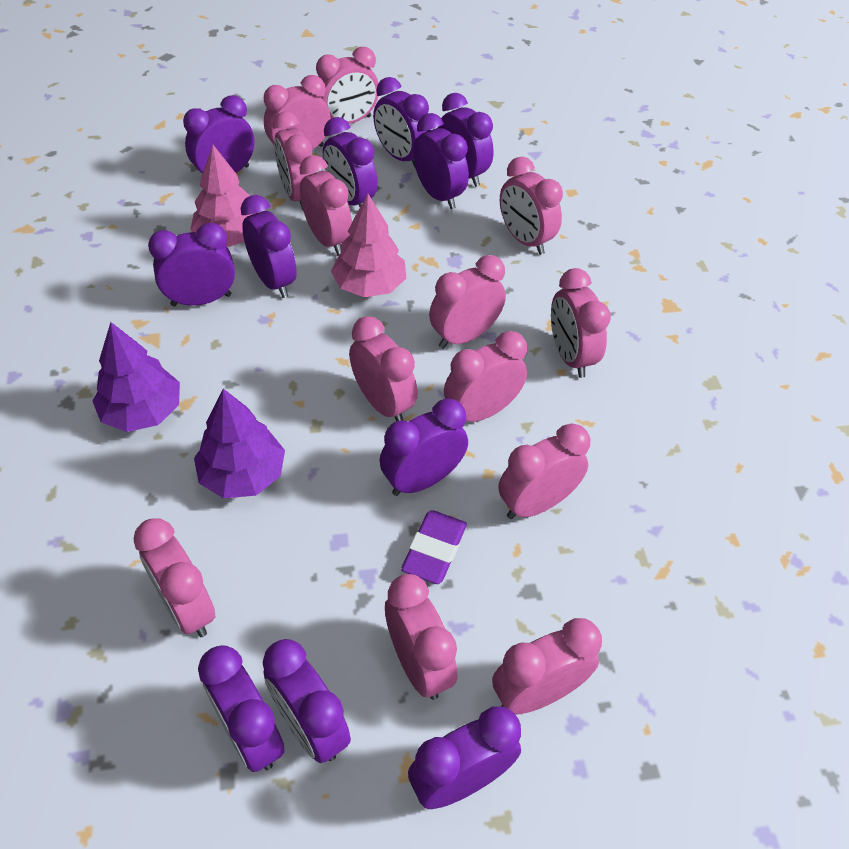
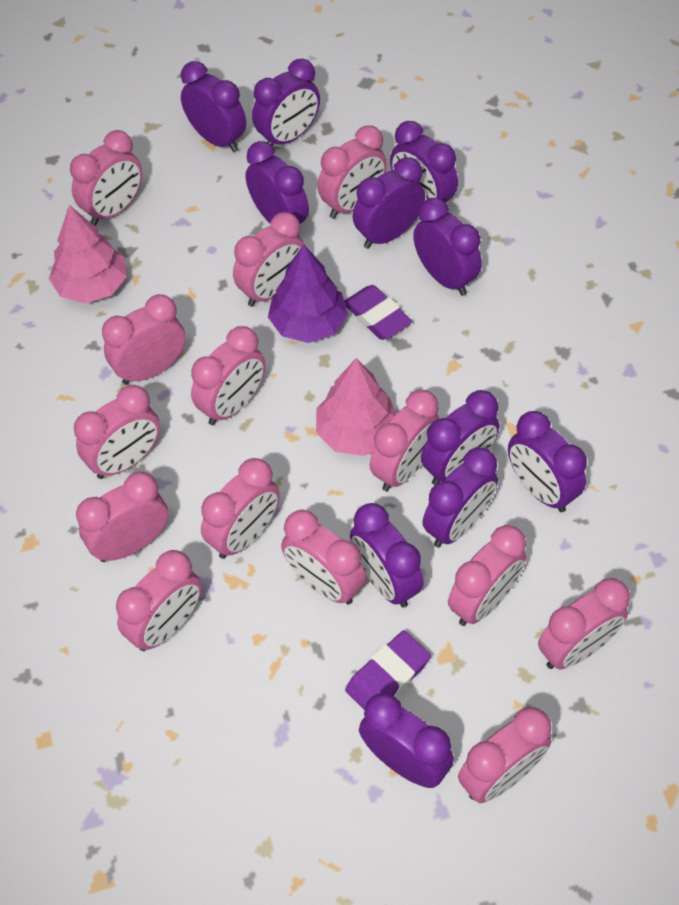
pink clock: 13 -> 14
purple eraser: 1 -> 2
purple tree: 2 -> 1

